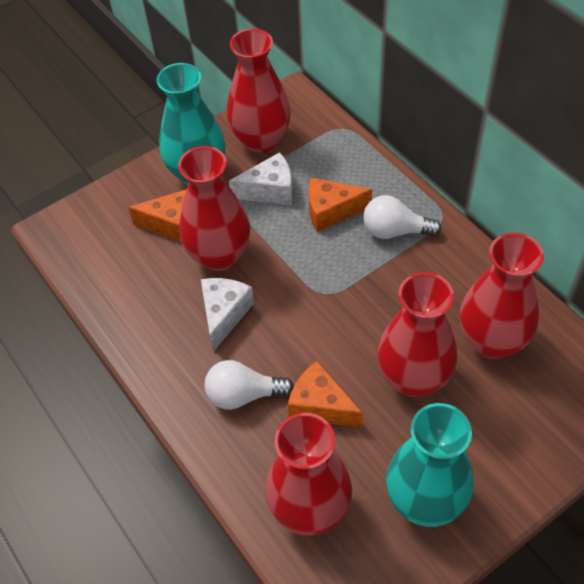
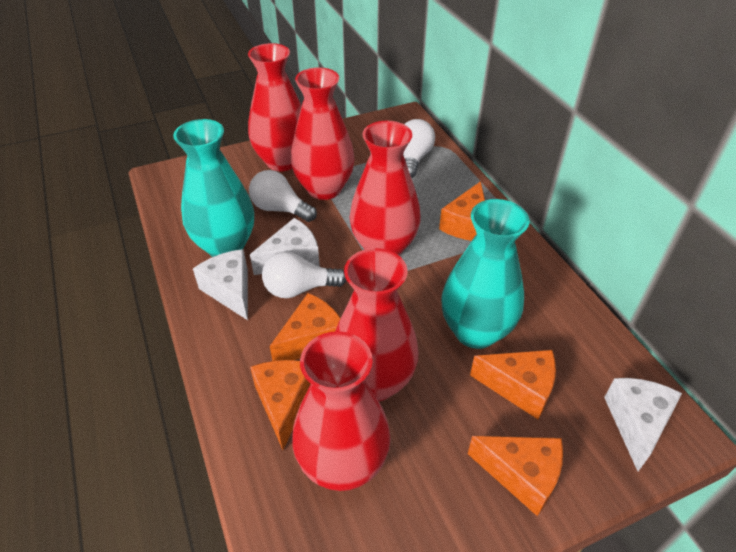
orange cheese: 3 -> 5
white cheese: 2 -> 3
white light bulb: 2 -> 3

